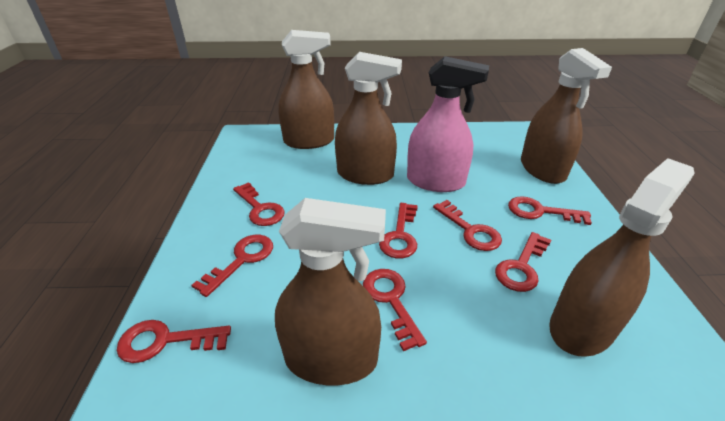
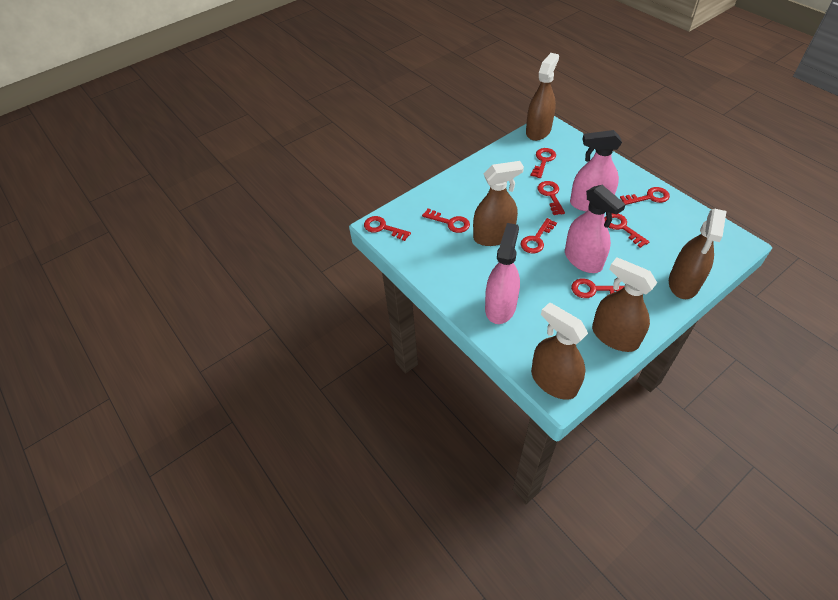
pink spray bottle: 1 -> 3

